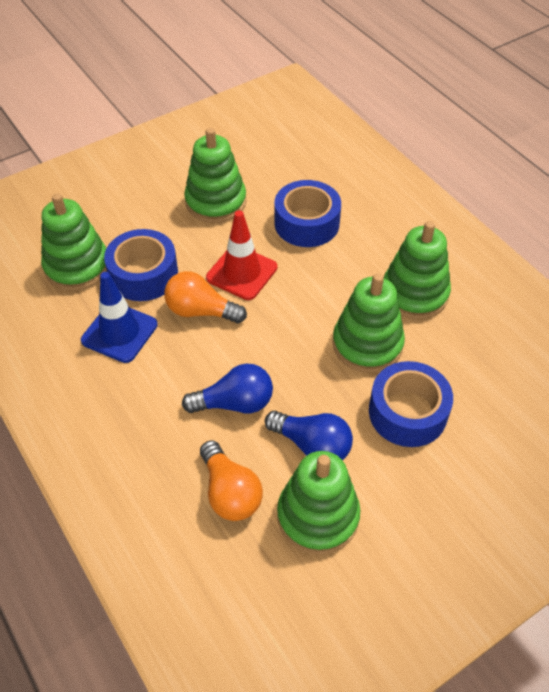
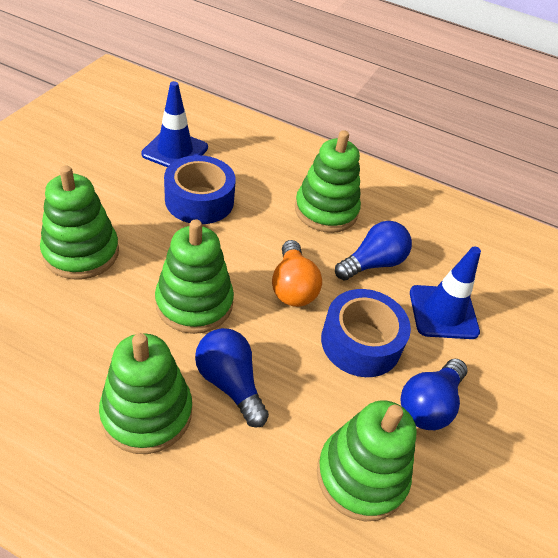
blue light bulb: 2 -> 3
blue tape: 3 -> 2
blue traffic cone: 1 -> 2
orange light bulb: 2 -> 1
red traffic cone: 1 -> 0

